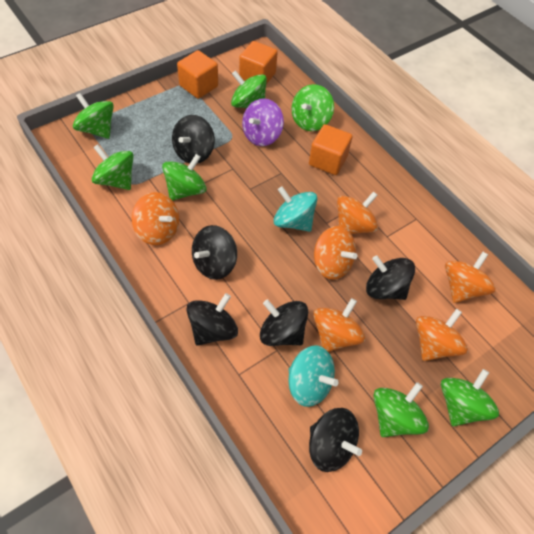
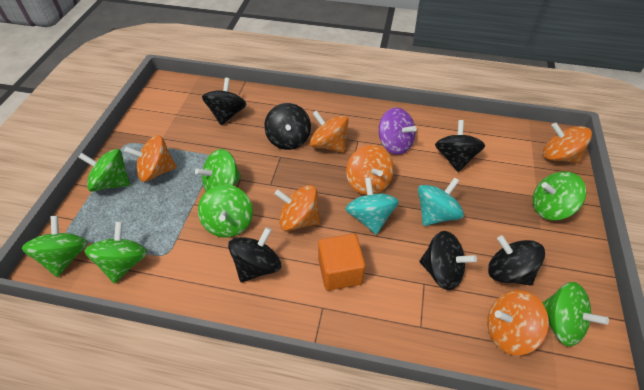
orange cube: 3 -> 1

